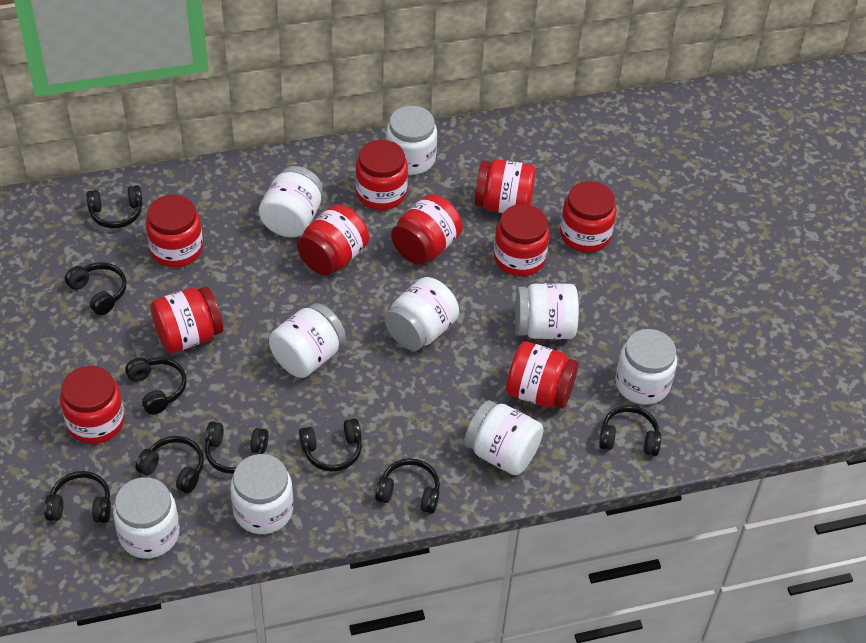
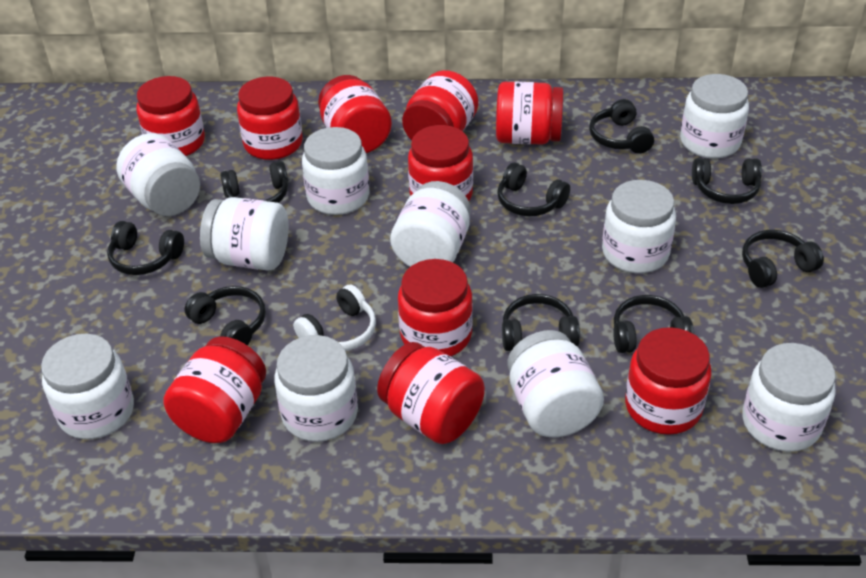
white headphones: 0 -> 1
white jar: 9 -> 10

